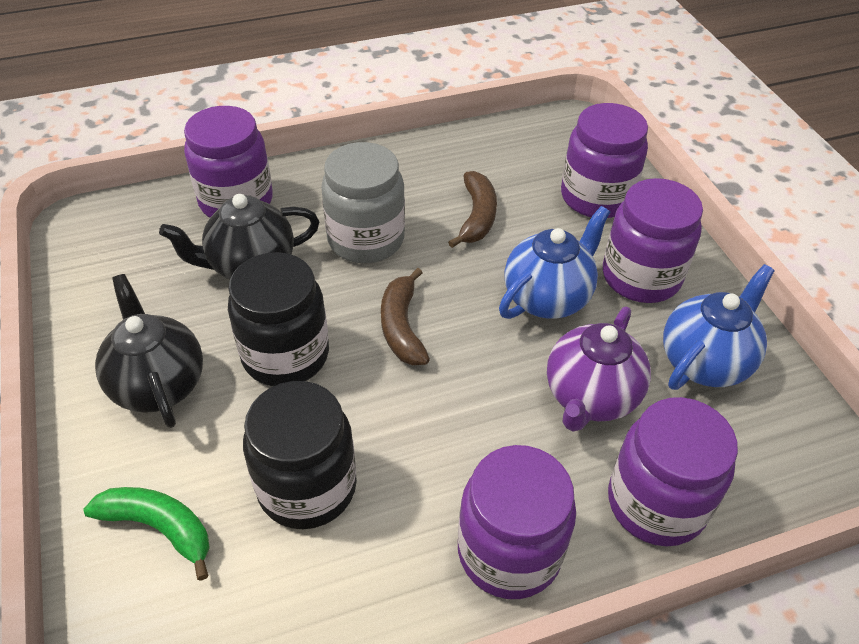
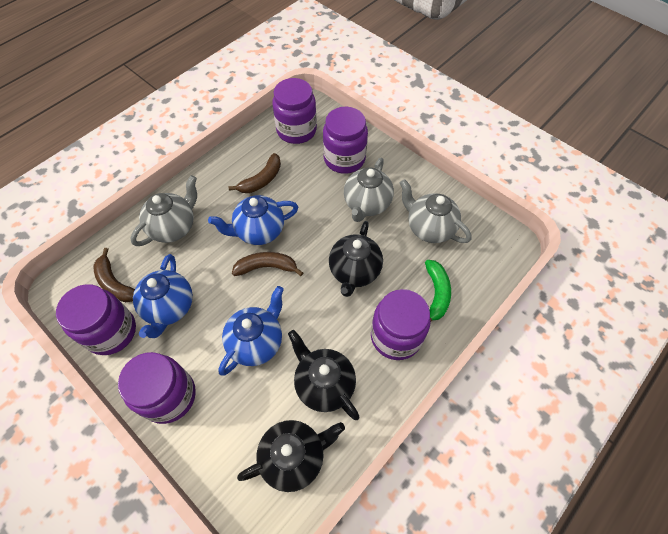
black jar: 2 -> 0
black teapot: 2 -> 3
blue teapot: 2 -> 3
brown banana: 2 -> 3
grey jar: 1 -> 0
grey teapot: 0 -> 3
purple teapot: 1 -> 0

